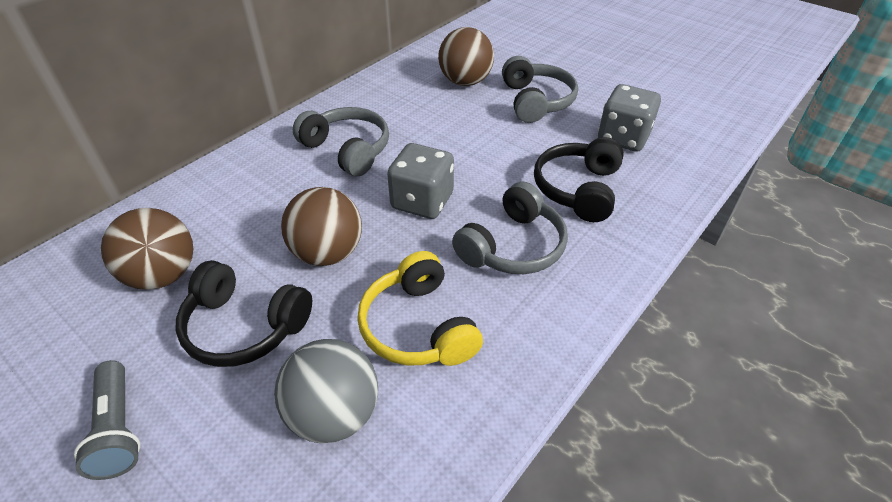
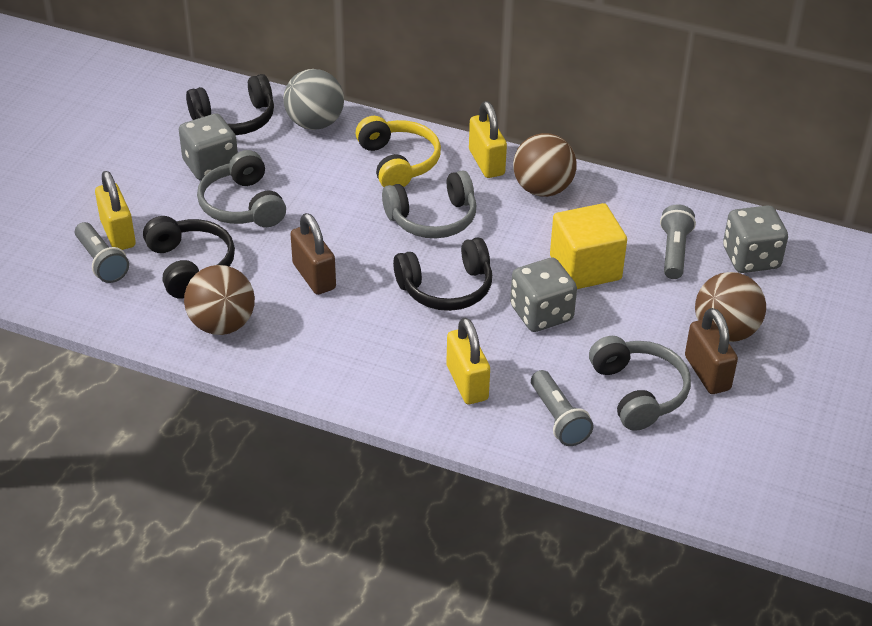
black headphones: 2 -> 3
brown padlock: 0 -> 2
grey dice: 2 -> 3
grey flashlight: 1 -> 3
yellow cube: 0 -> 1
yellow padlock: 0 -> 3

